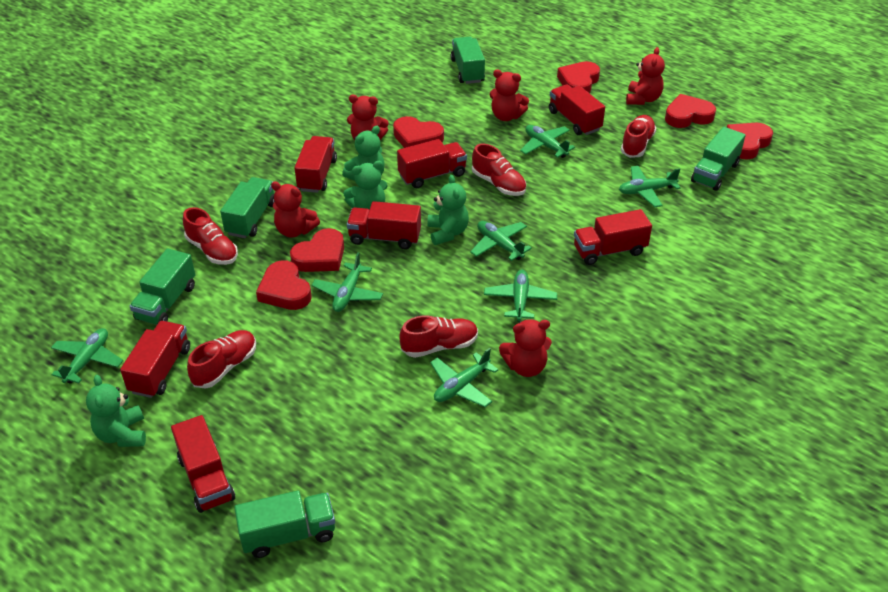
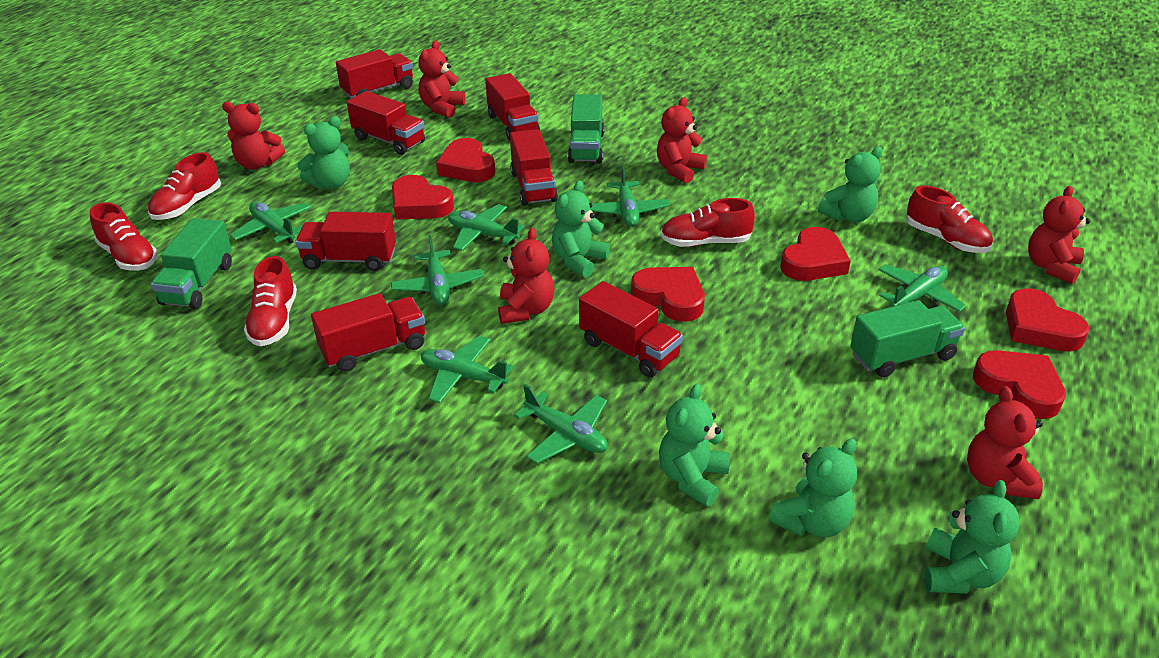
green teddy bear: 4 -> 6
green truck: 5 -> 3
red teddy bear: 5 -> 6

